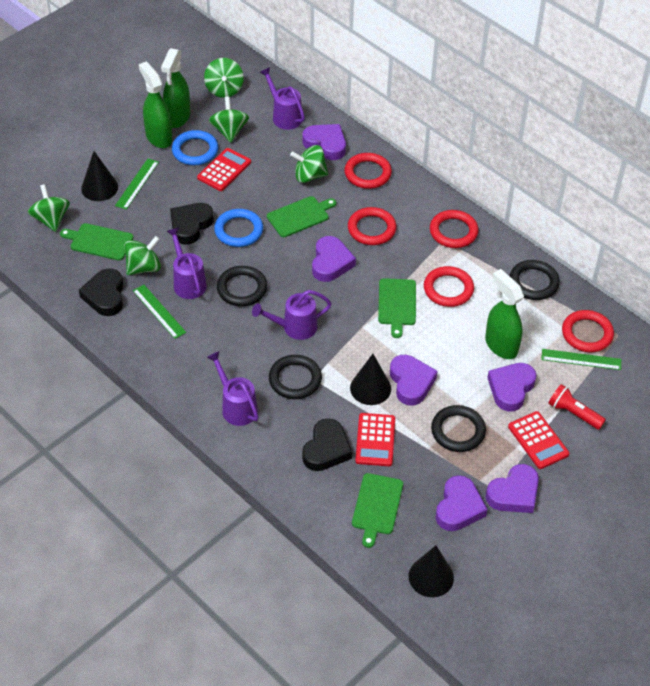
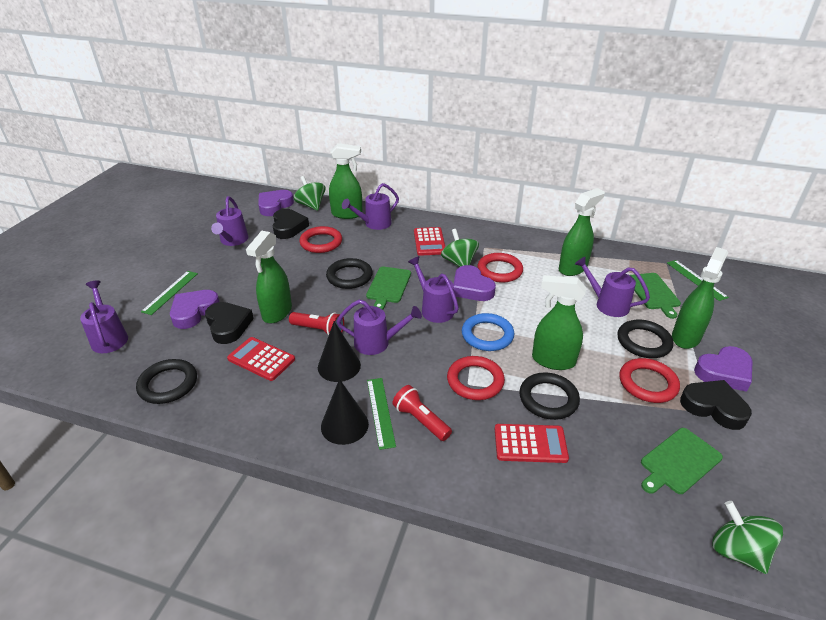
black cone: 3 -> 2
blue ring: 2 -> 1
green cutting board: 4 -> 3
green spinning top: 5 -> 3
green spray bottle: 3 -> 5
purple heart: 6 -> 4
purple watering can: 4 -> 6
red flashlight: 1 -> 2
red ring: 5 -> 4

